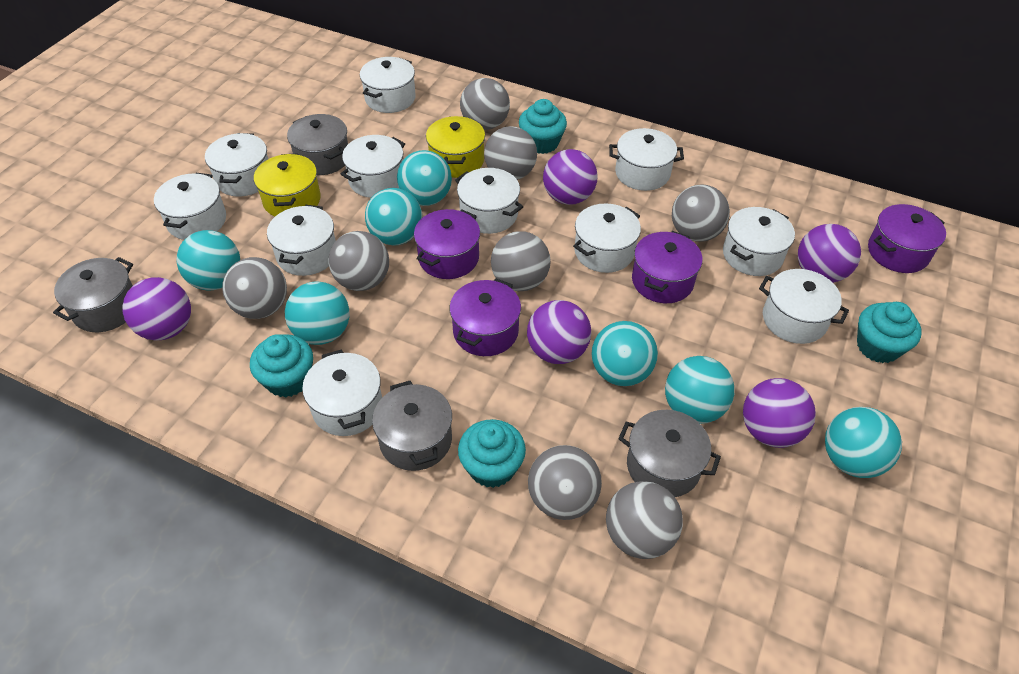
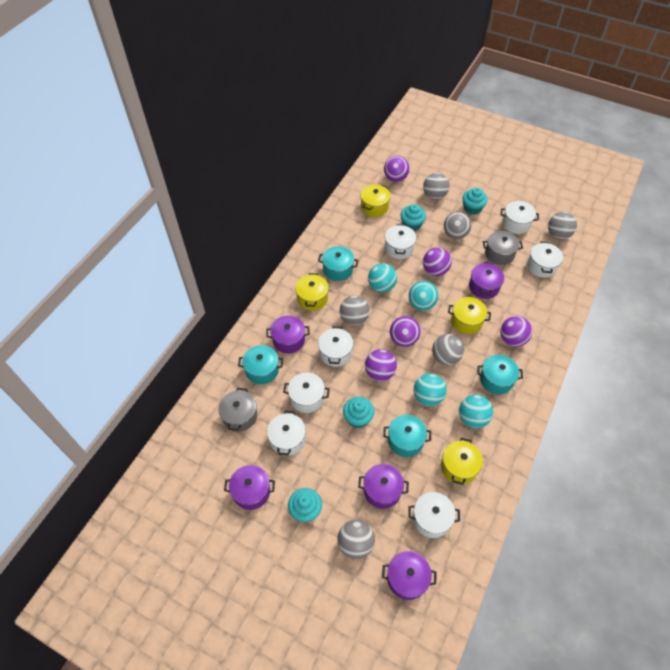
grey ball: 8 -> 6
grey pot: 4 -> 2
purple pot: 4 -> 5
turquoise ball: 7 -> 4
turquoise pot: 0 -> 4
white pot: 11 -> 7
yellow pot: 2 -> 4

